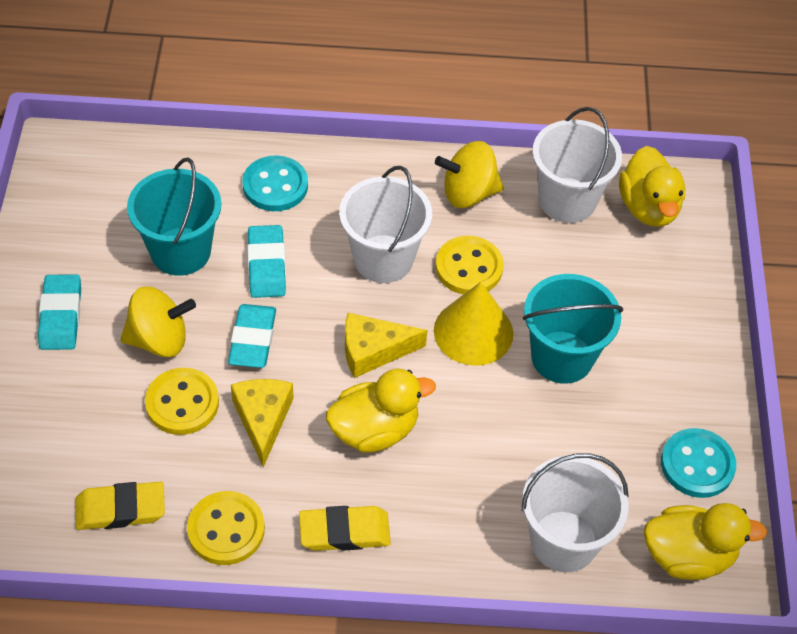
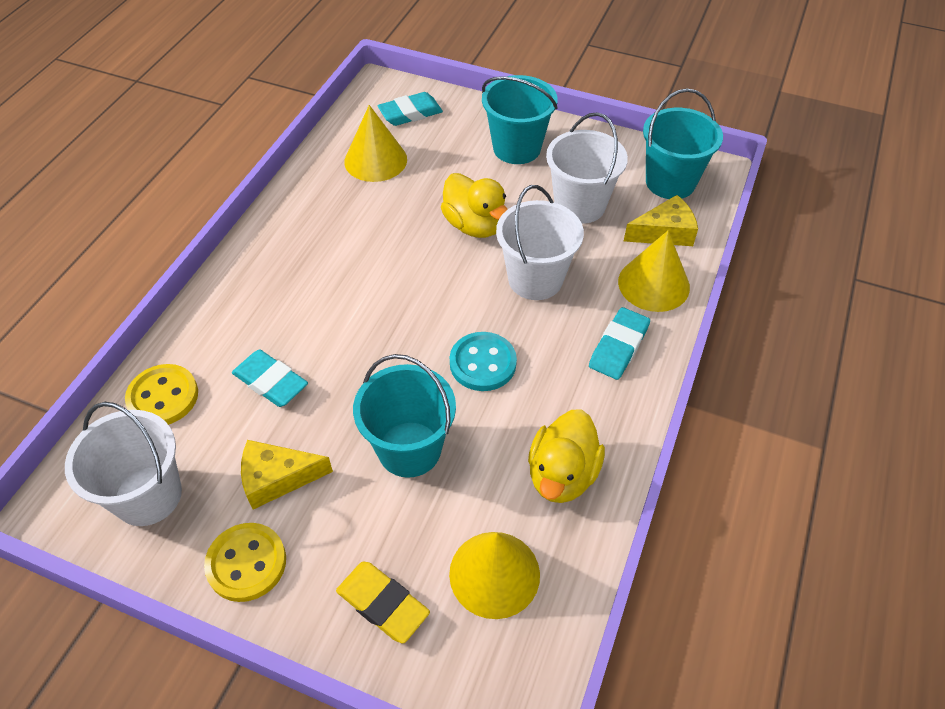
turquoise bucket: 2 -> 3
turquoise button: 2 -> 1
yellow button: 3 -> 2
yellow cone: 1 -> 3
yellow duck: 3 -> 2
yellow eraser: 2 -> 1
yellow spinning top: 2 -> 0

